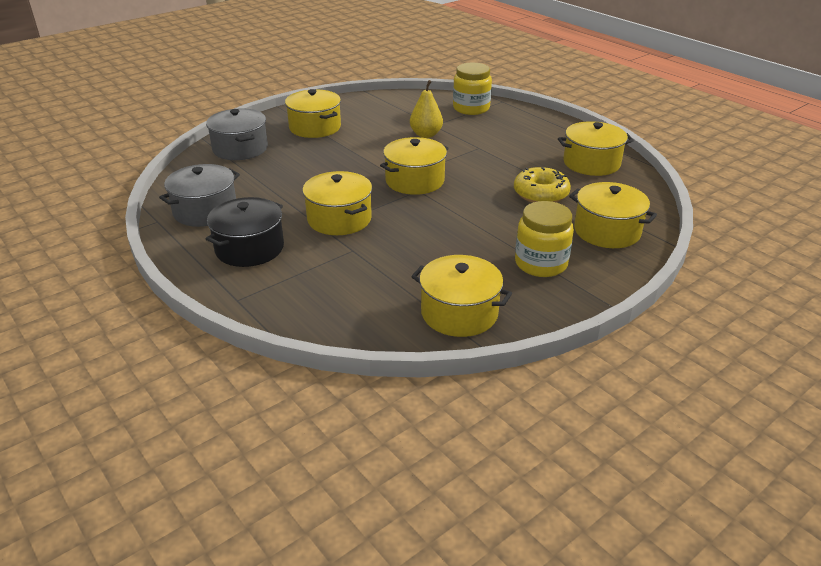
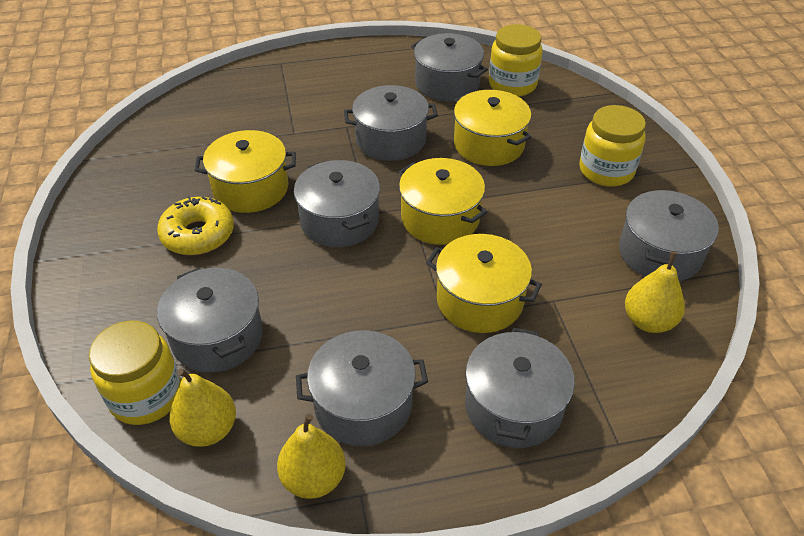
black pot: 1 -> 0
grey pot: 2 -> 7
yellow jar: 2 -> 3
yellow pear: 1 -> 3
yellow pot: 6 -> 4

